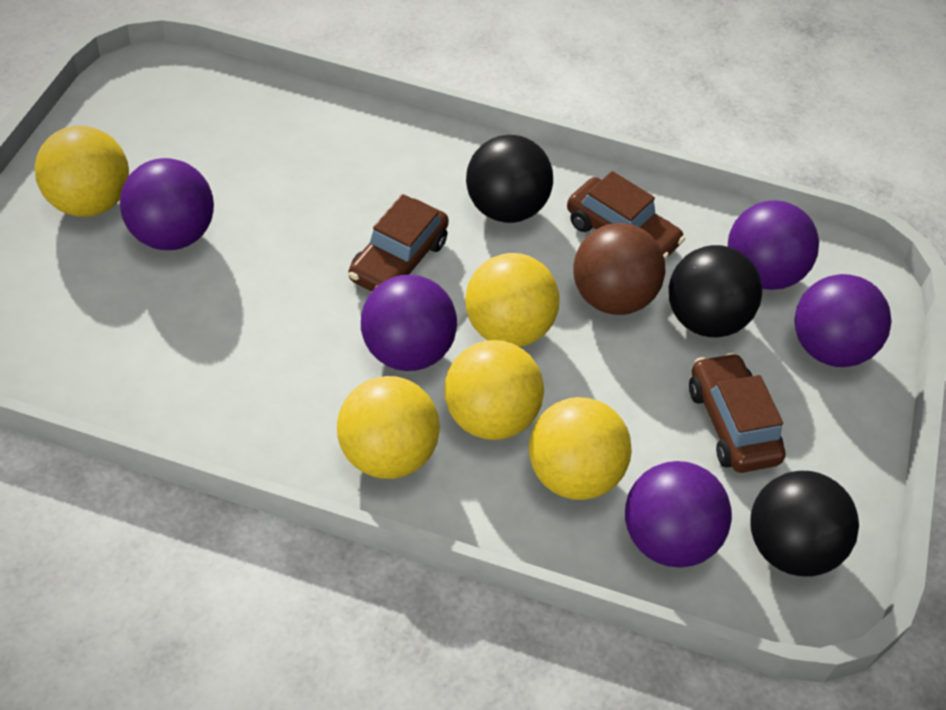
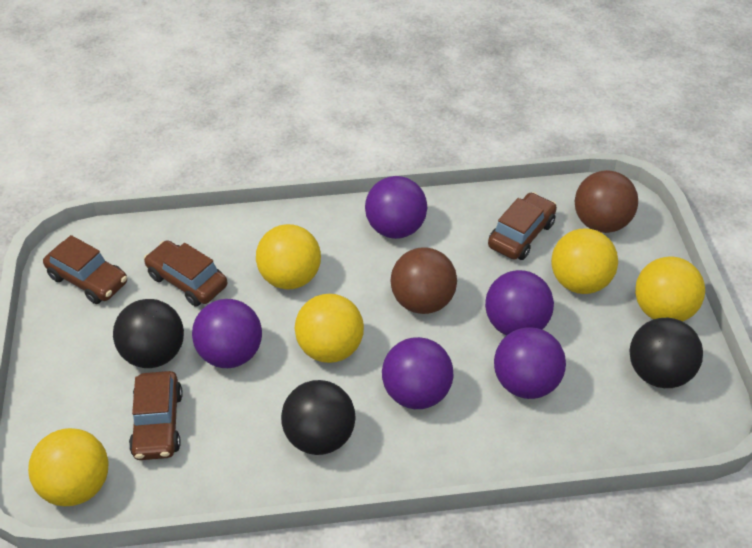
brown ball: 1 -> 2
brown car: 3 -> 4

